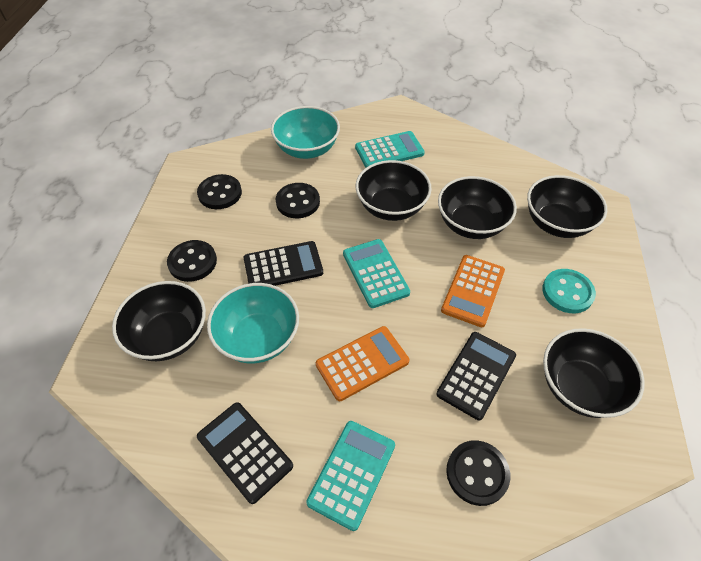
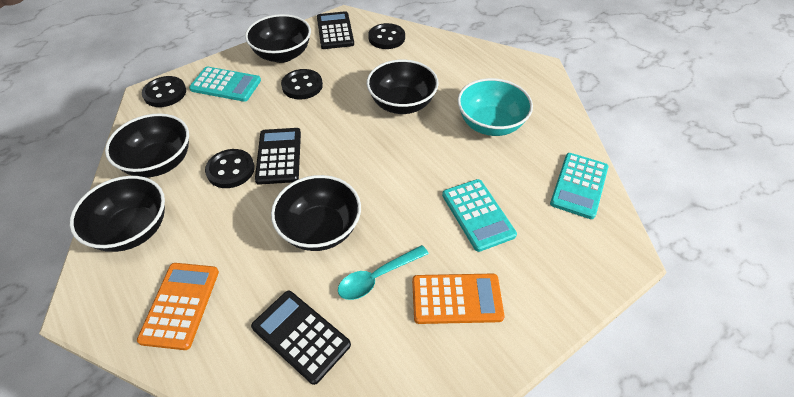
turquoise bowl: 2 -> 1
turquoise button: 1 -> 0
turquoise spoon: 0 -> 1

